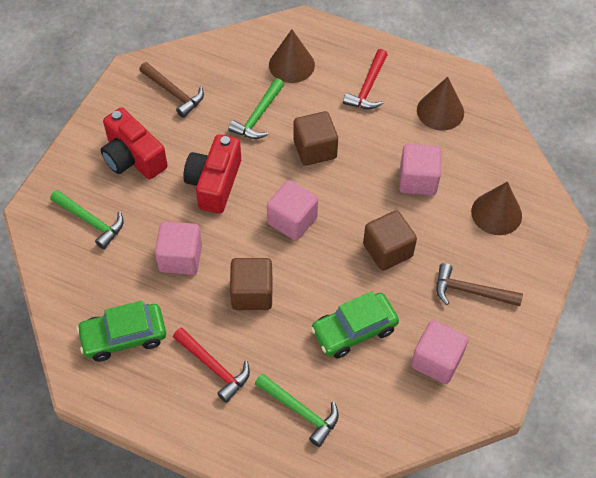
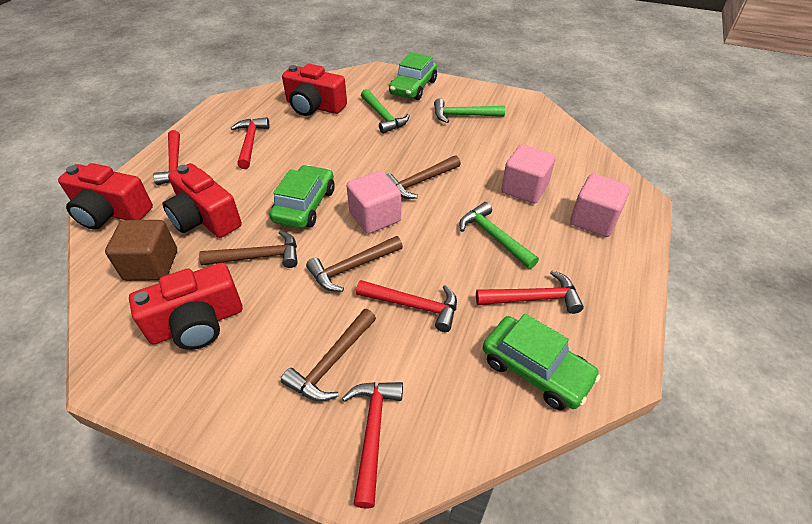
brown cone: 3 -> 0
brown cube: 3 -> 1
brown hammer: 2 -> 4
green car: 2 -> 3
pink cube: 4 -> 3
red camera: 2 -> 4
red hammer: 2 -> 5

